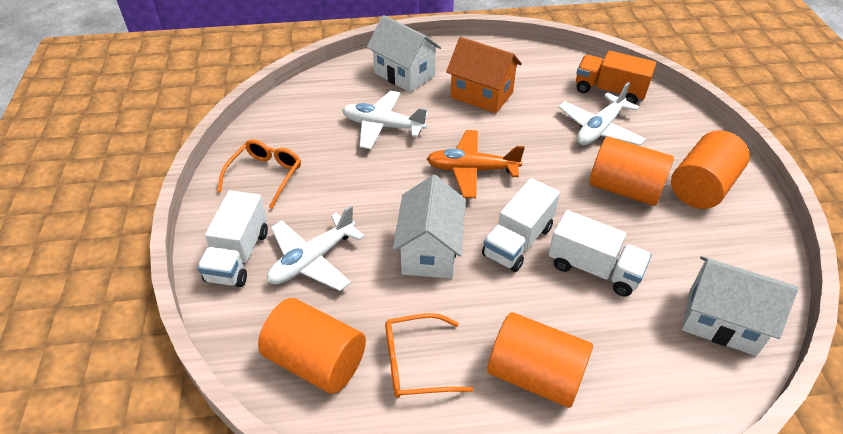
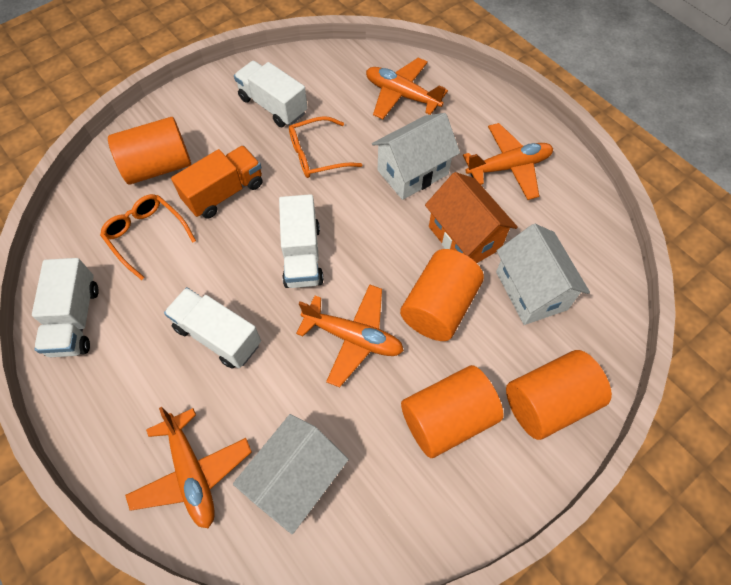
orange plane: 1 -> 4
white plane: 3 -> 0
white truck: 3 -> 4

